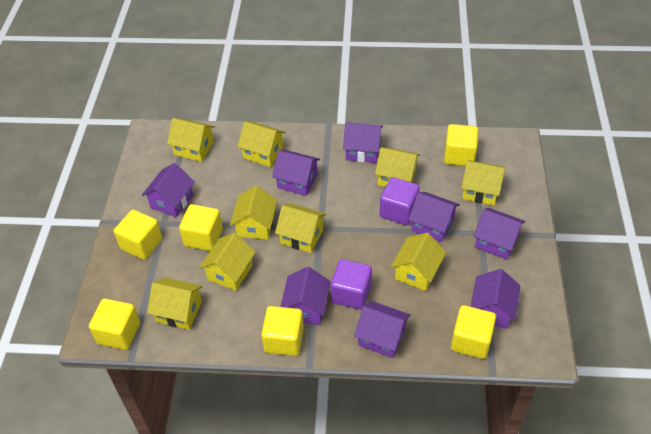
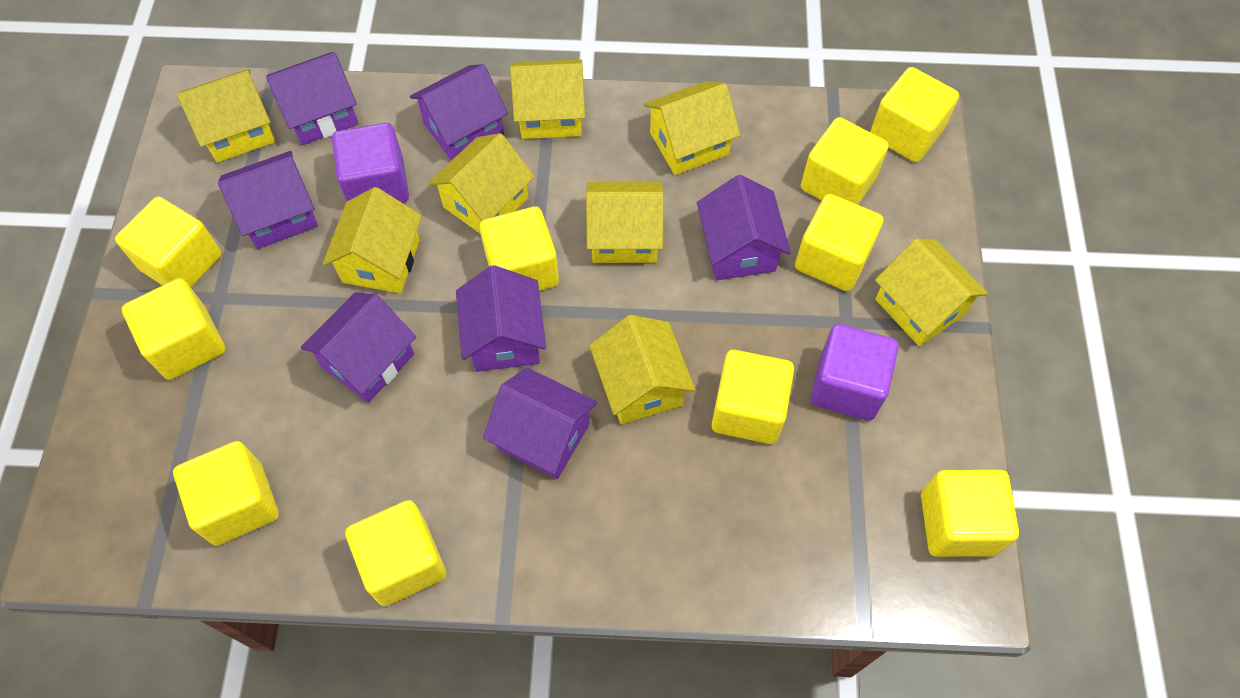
purple house: 8 -> 7
yellow cube: 6 -> 10
yellow house: 9 -> 8

